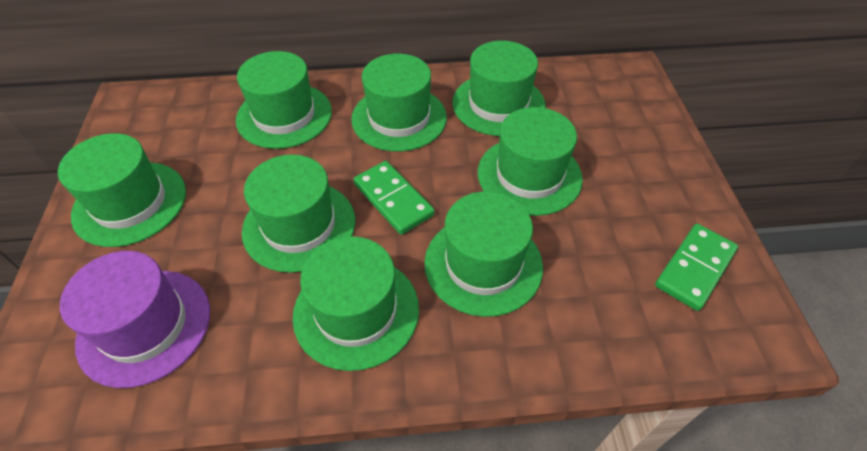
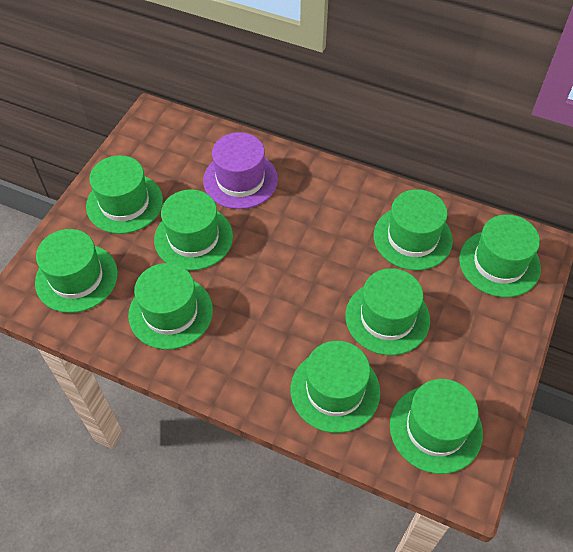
green domino: 2 -> 0
green hat: 8 -> 9

